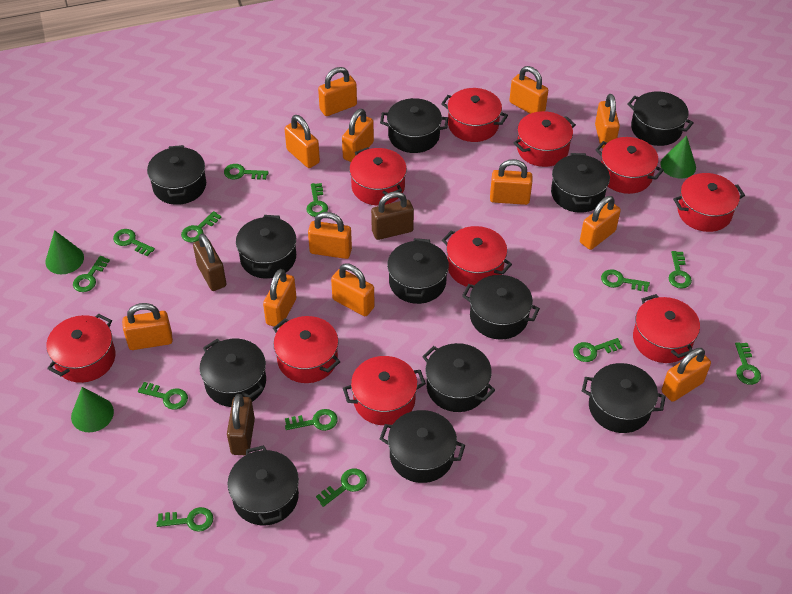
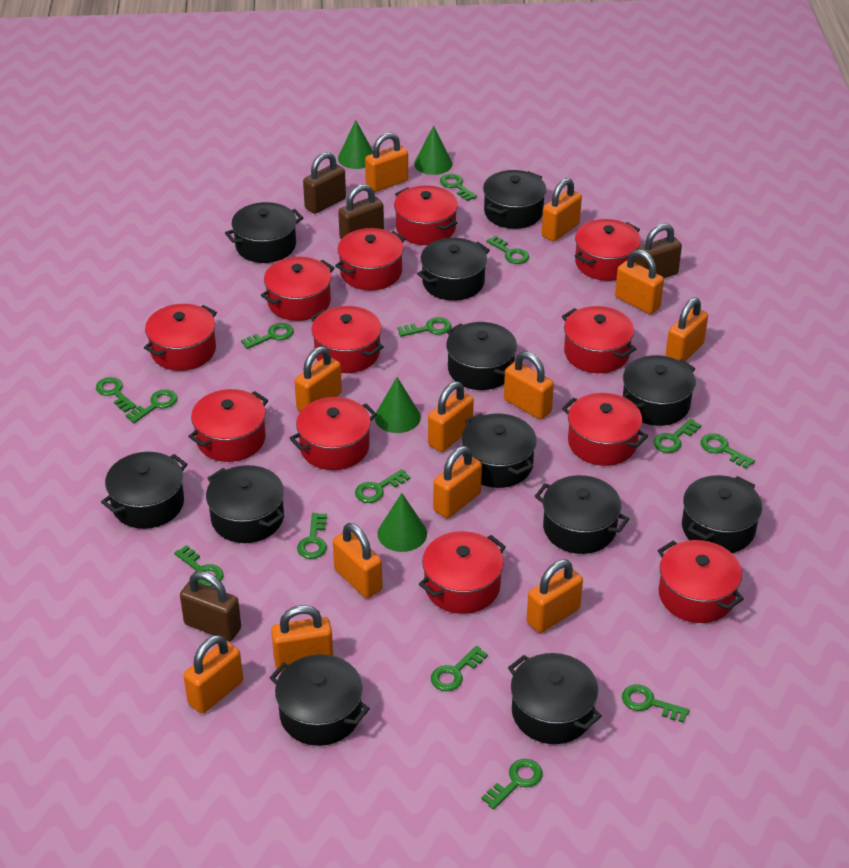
brown padlock: 3 -> 4
green cone: 3 -> 4
green key: 13 -> 14
red pot: 10 -> 12

